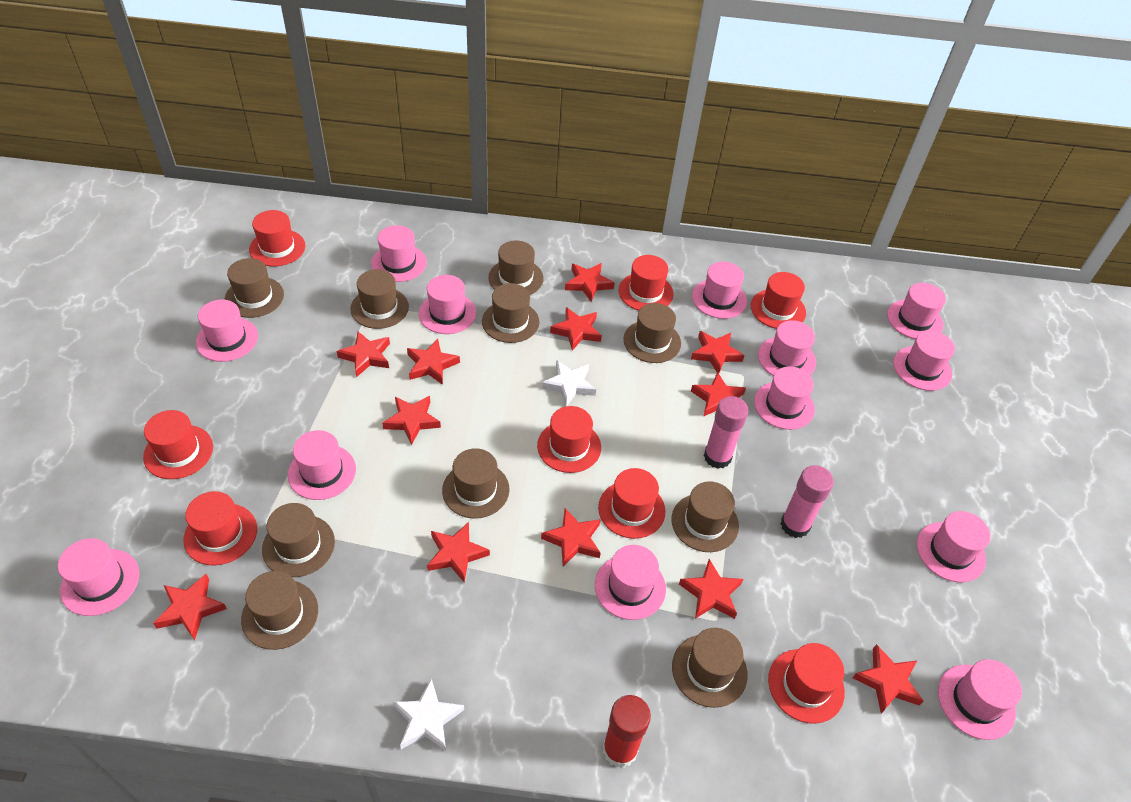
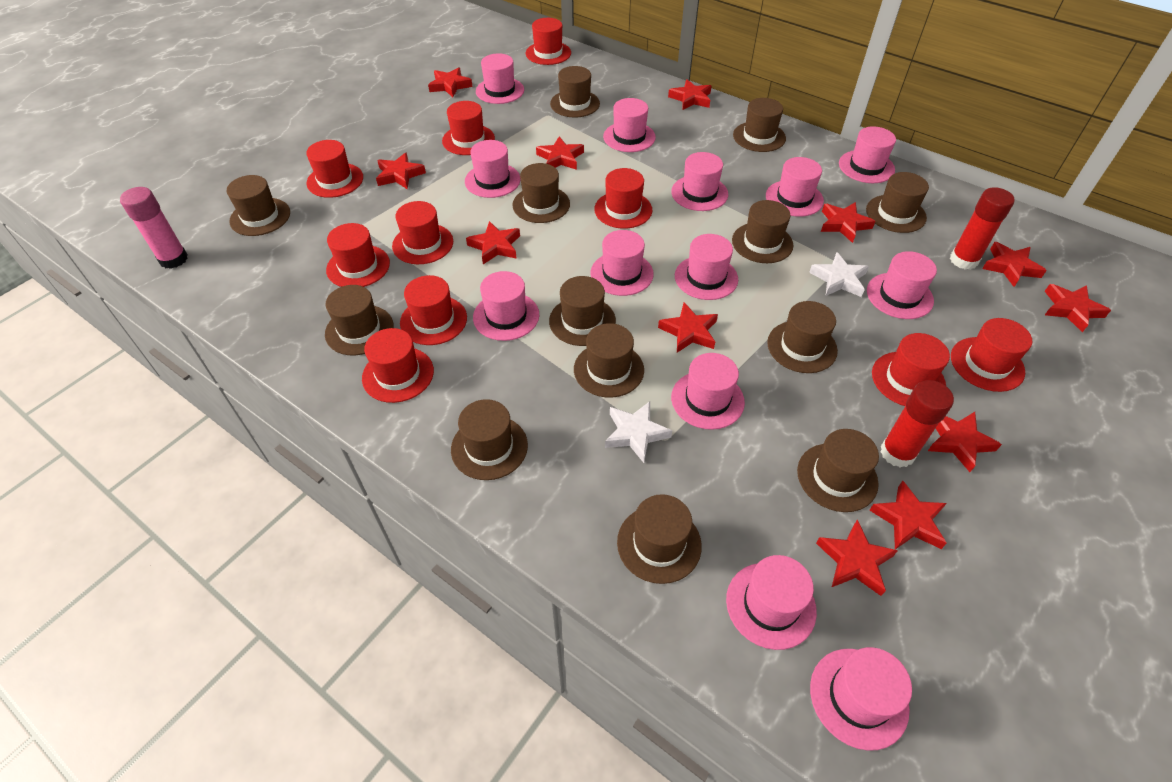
brown hat: 10 -> 13
pink glue stick: 2 -> 1
red glue stick: 1 -> 2
red hat: 8 -> 10

